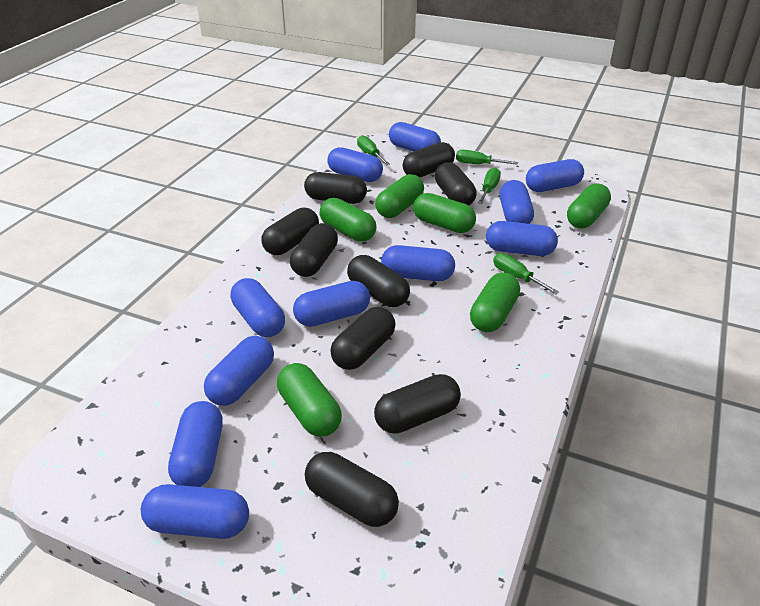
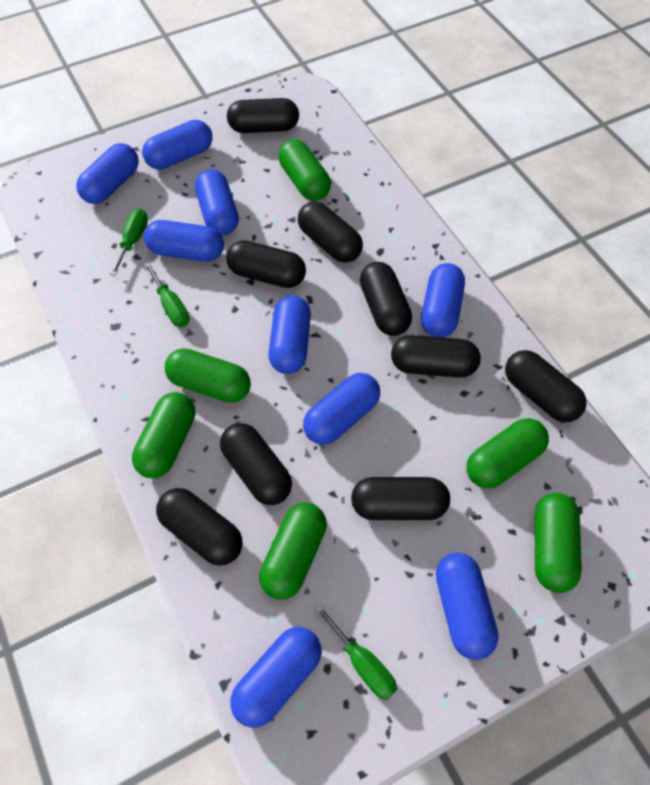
blue capsule: 11 -> 9
green screwdriver: 4 -> 3

